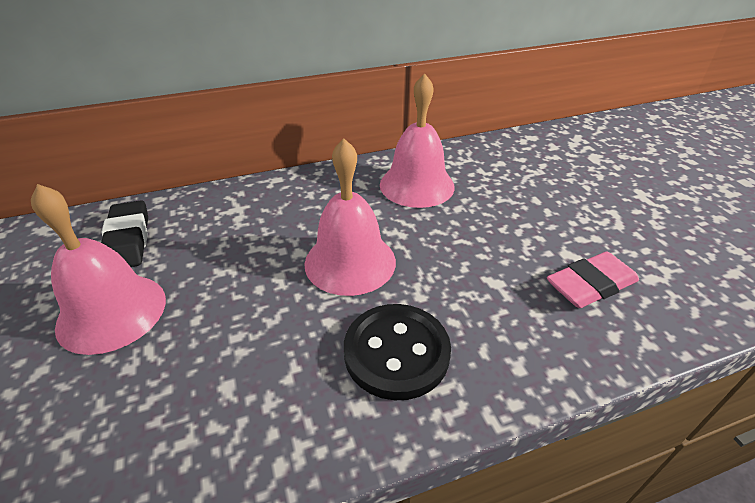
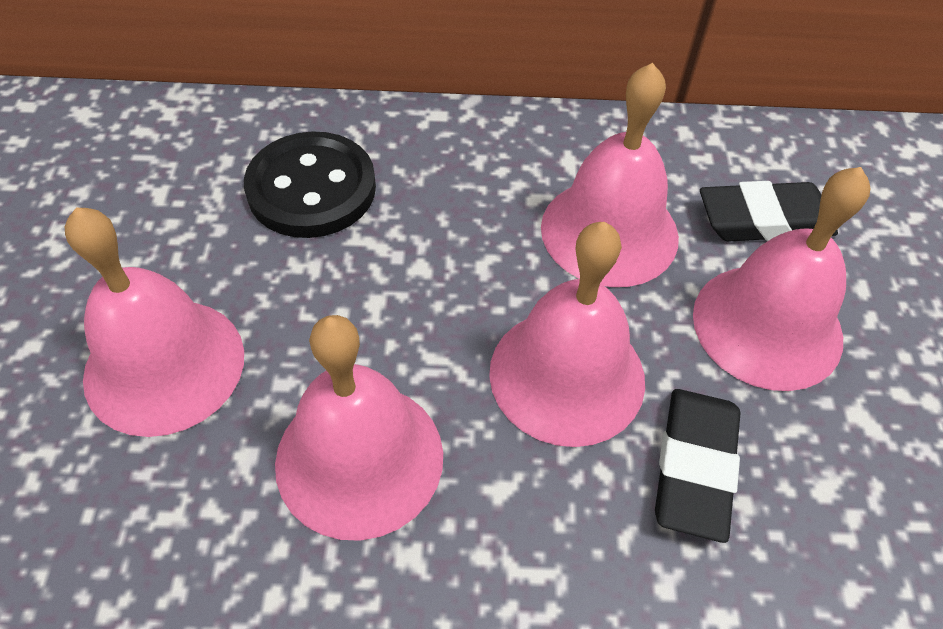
black eraser: 1 -> 2
pink bell: 3 -> 5
pink eraser: 1 -> 0

